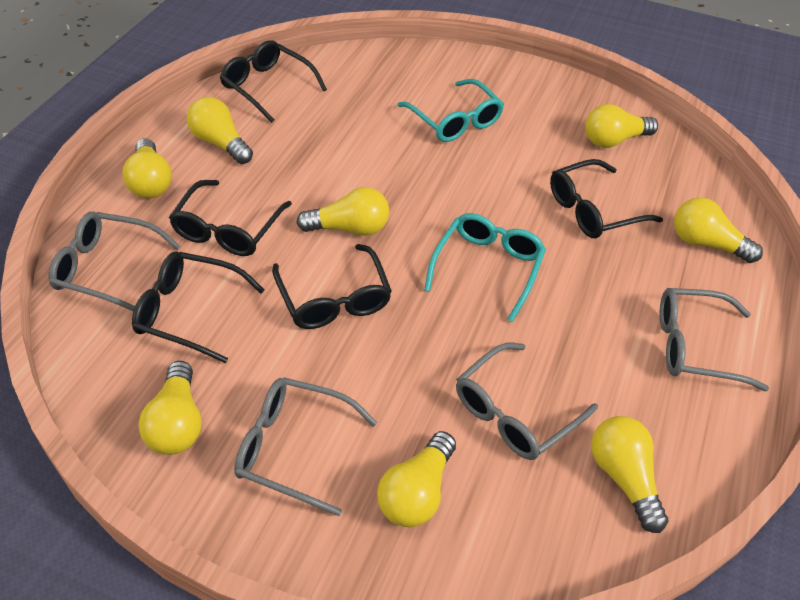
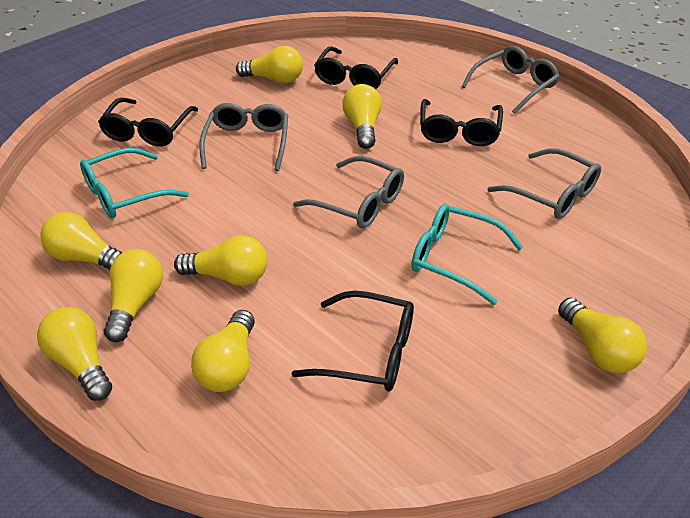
black glasses: 5 -> 4

